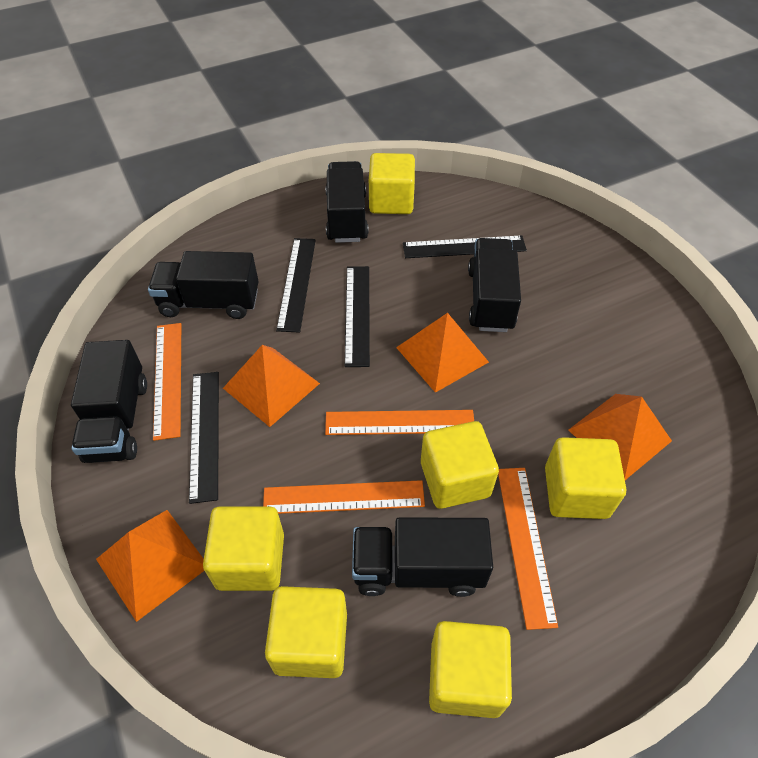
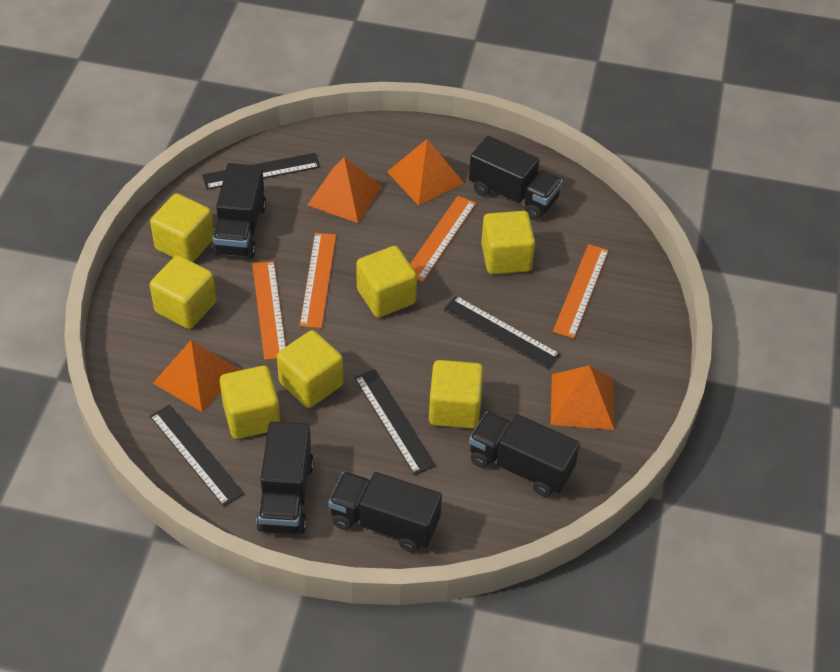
yellow cube: 6 -> 7

